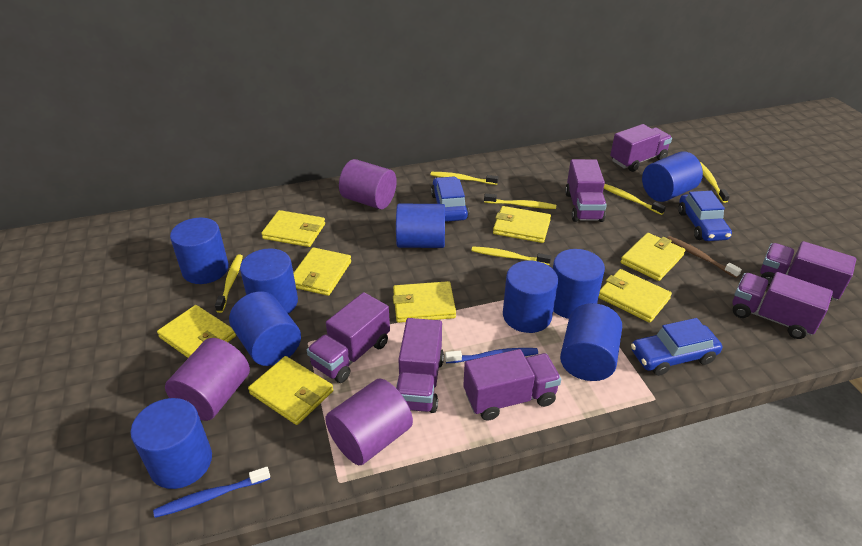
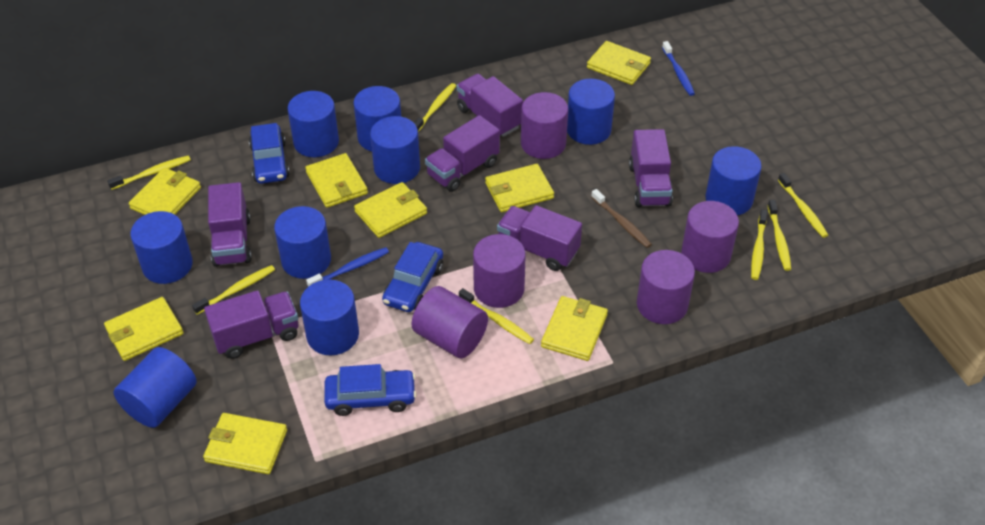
purple cylinder: 3 -> 5
purple truck: 7 -> 6
yellow toothbrush: 6 -> 7

